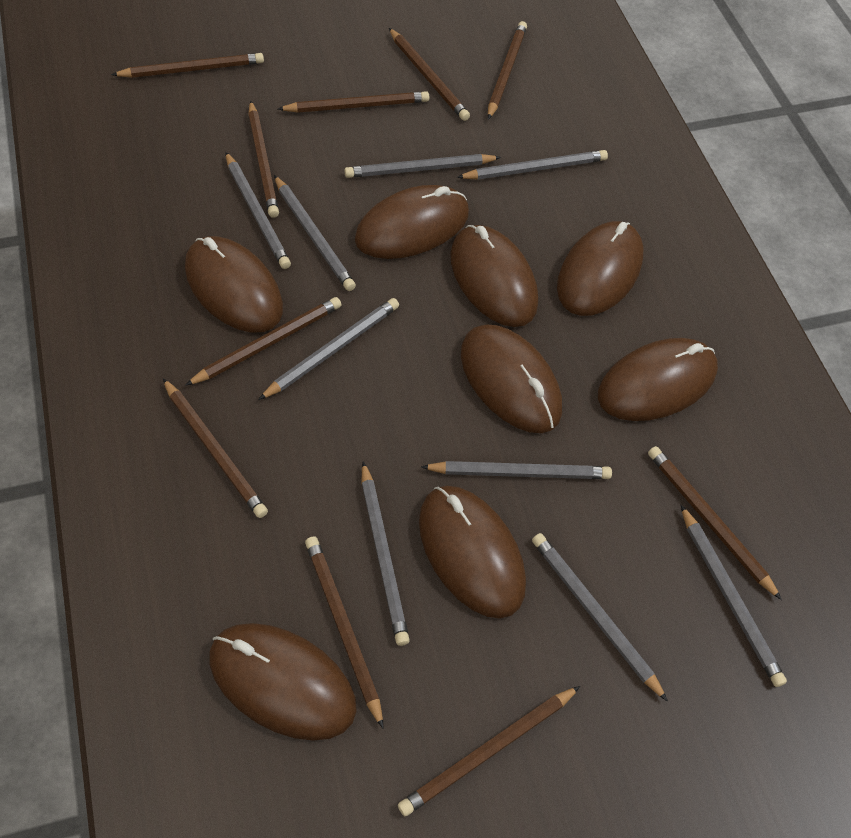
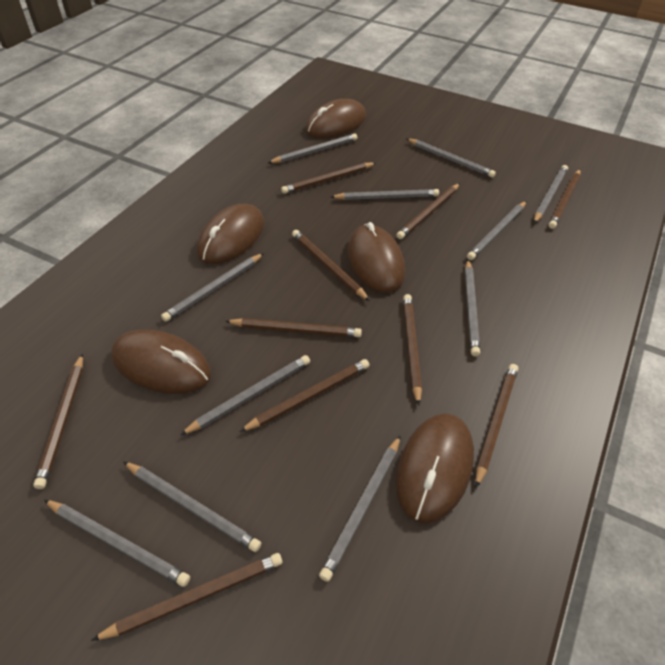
brown mouse: 8 -> 5
grey pencil: 9 -> 11

